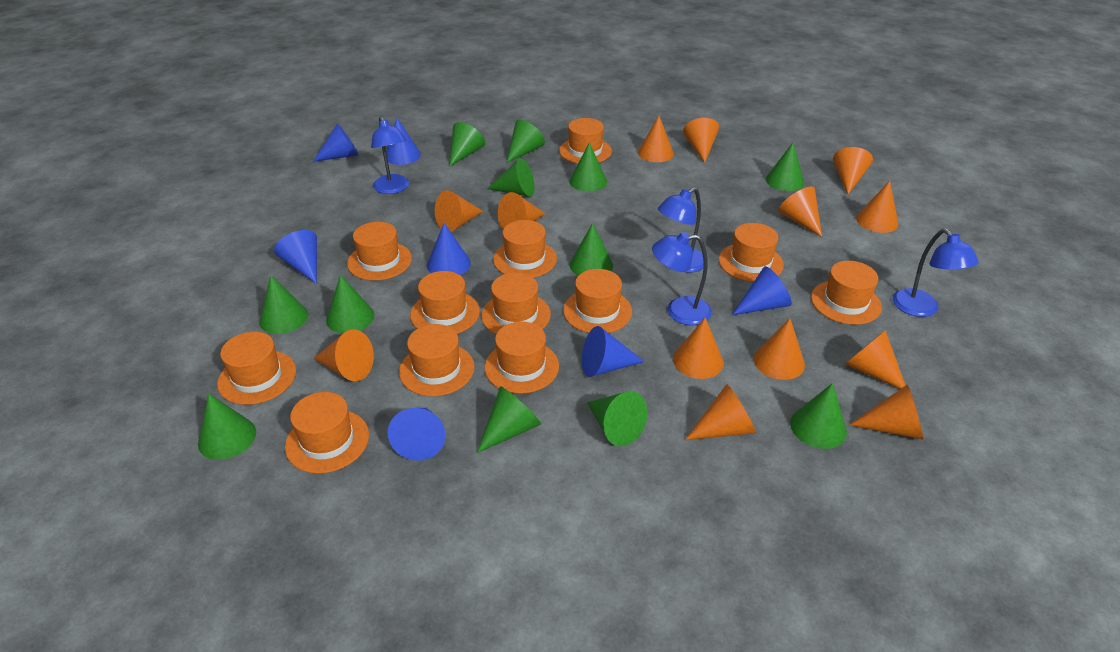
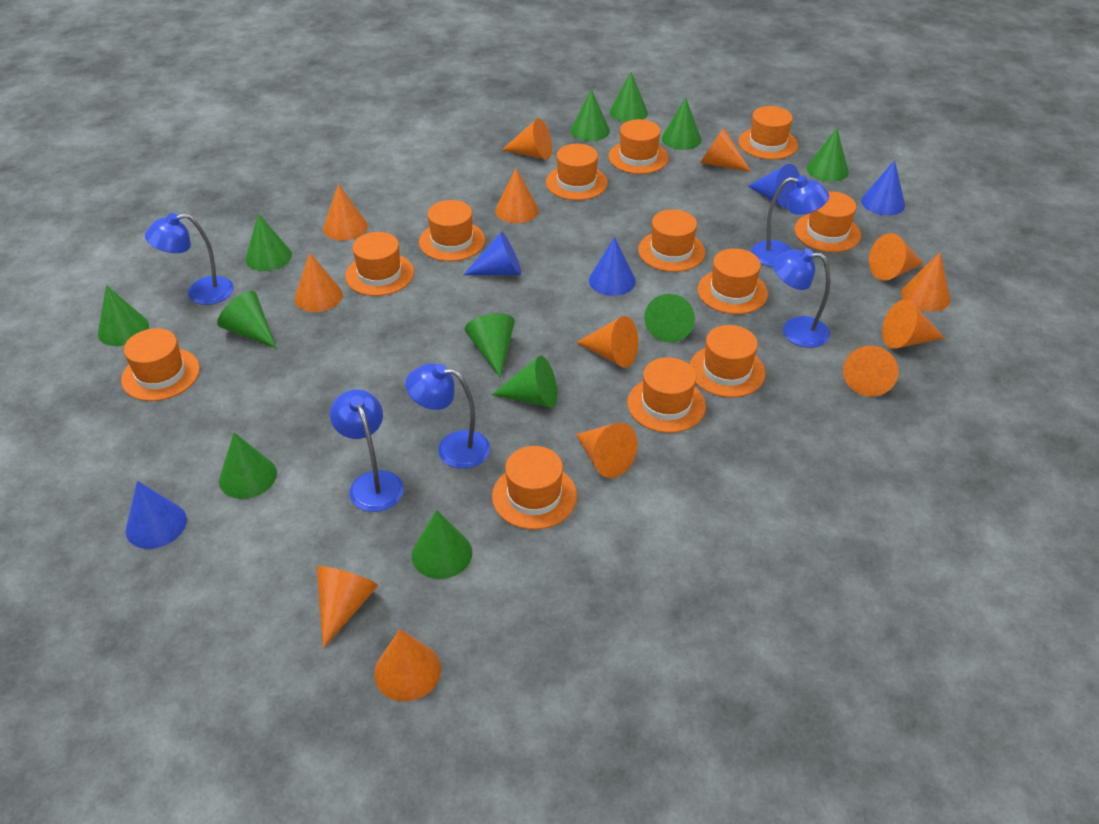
blue cone: 7 -> 5
blue lamp: 4 -> 5

